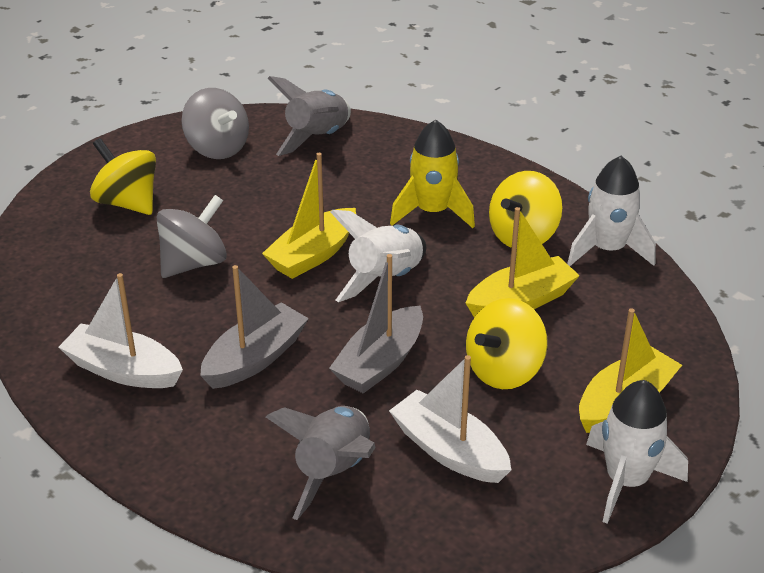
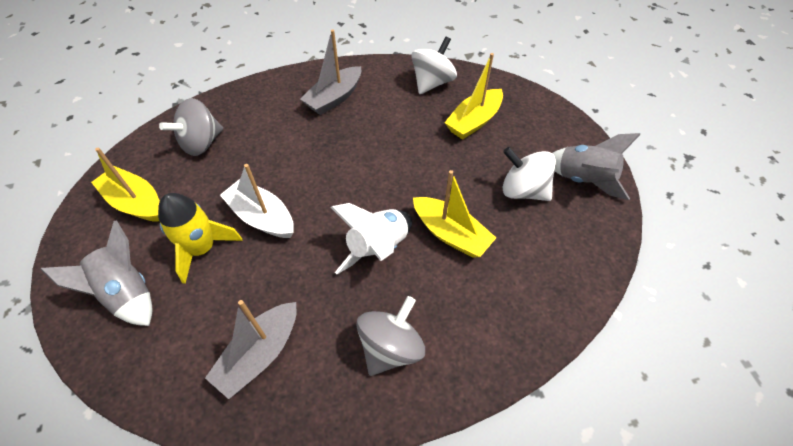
white boat: 2 -> 1
white rocket: 3 -> 1
white spinning top: 0 -> 2
yellow spinning top: 3 -> 0

